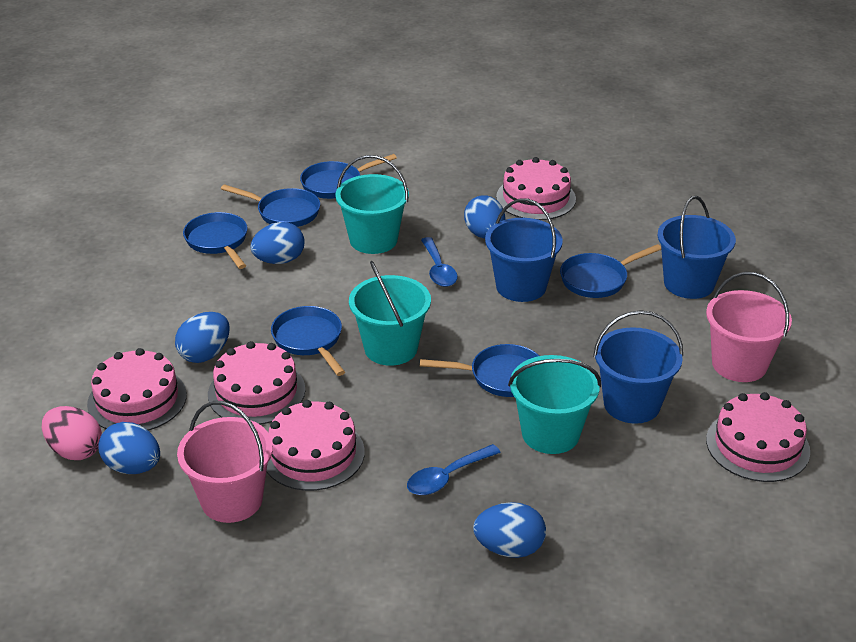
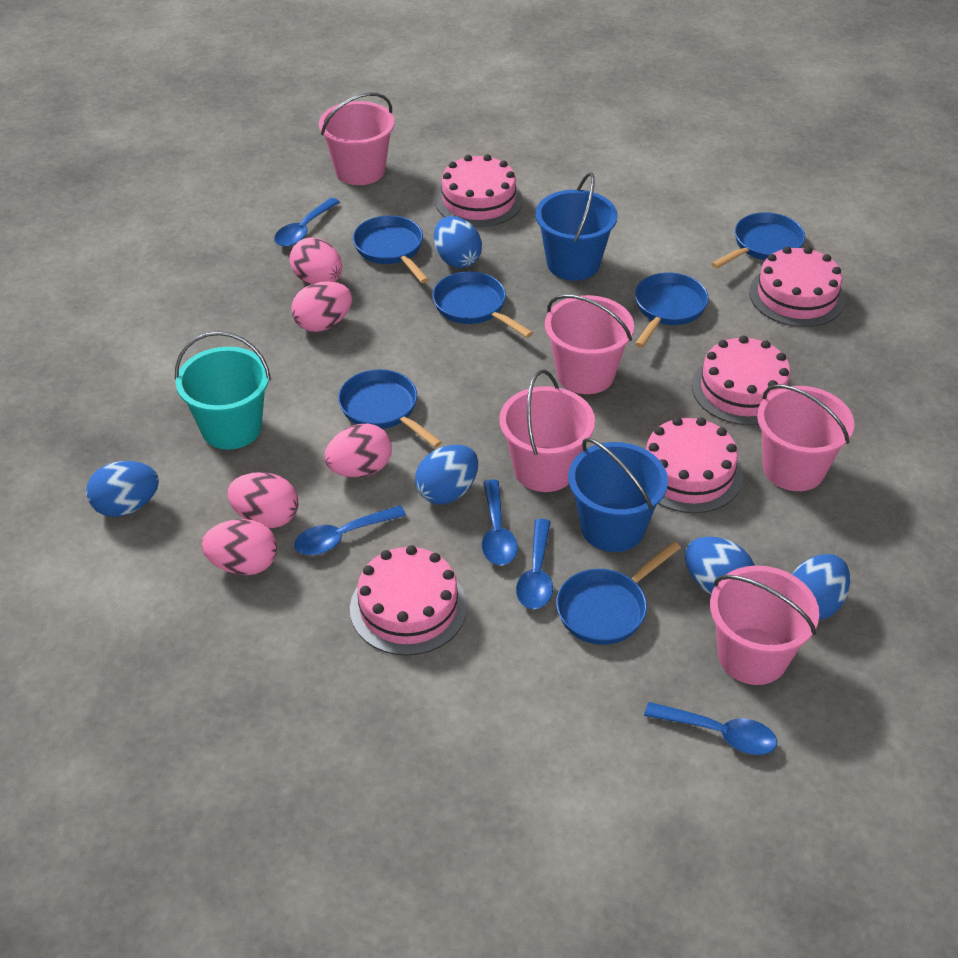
blue bucket: 3 -> 2
blue spoon: 2 -> 5
pink bucket: 2 -> 5
pink egg: 1 -> 5
turquoise bucket: 3 -> 1

